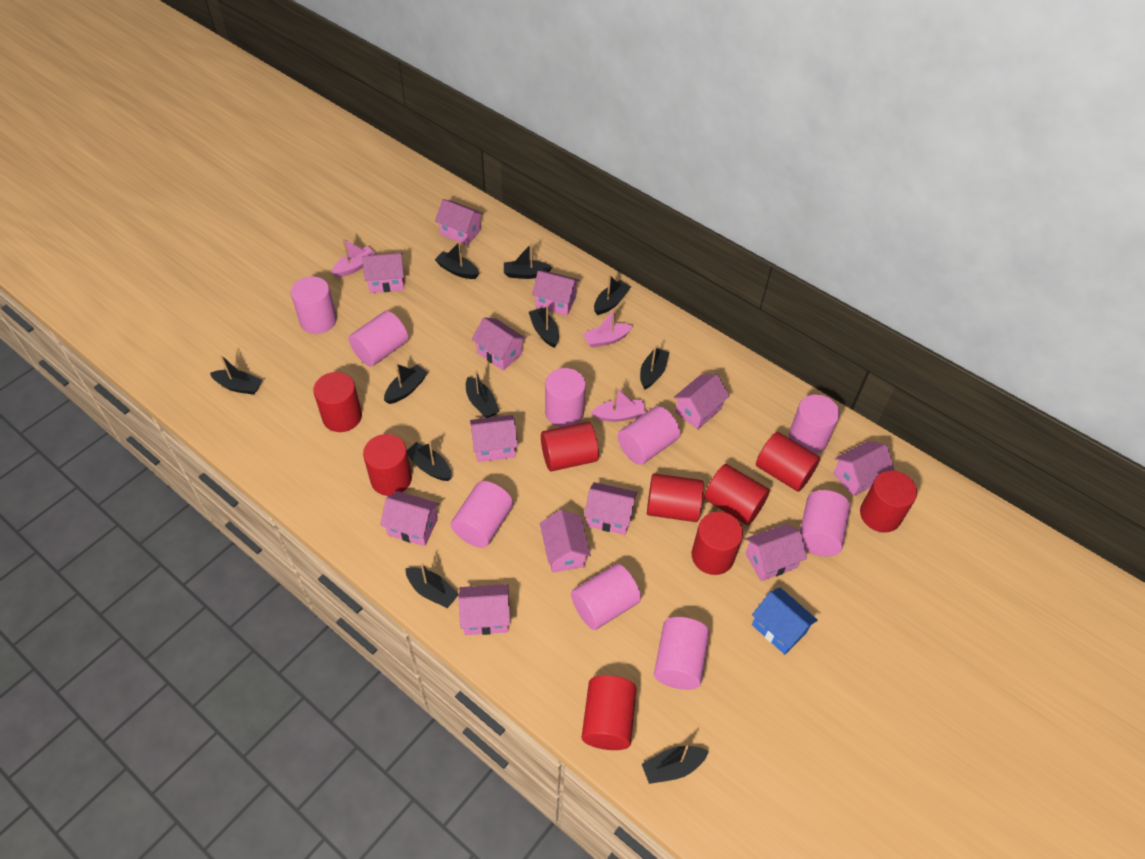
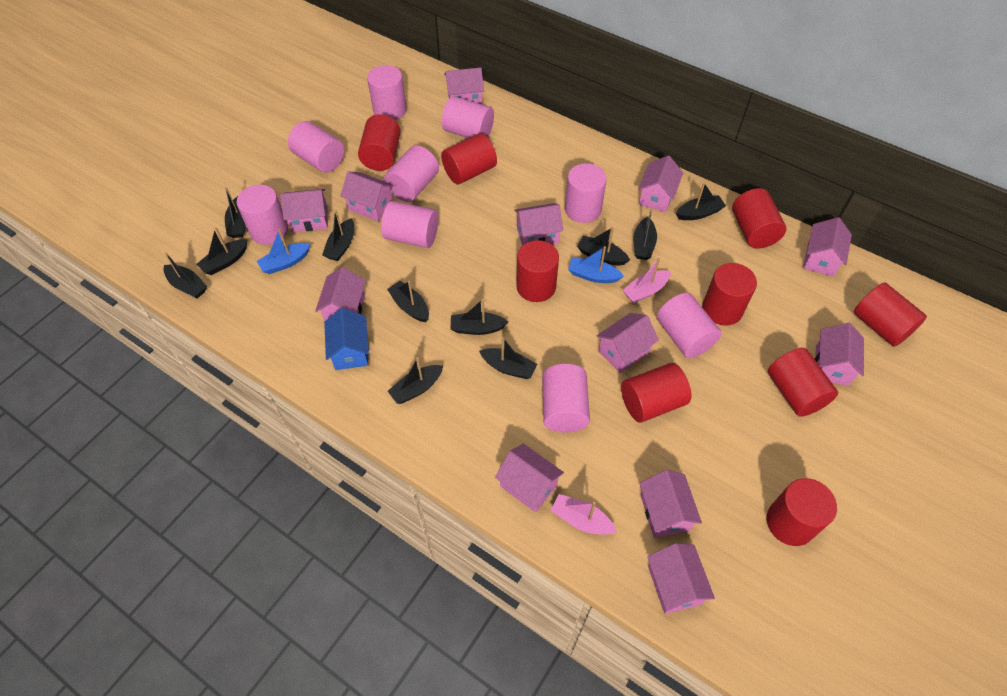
blue boat: 0 -> 2
pink boat: 3 -> 2

